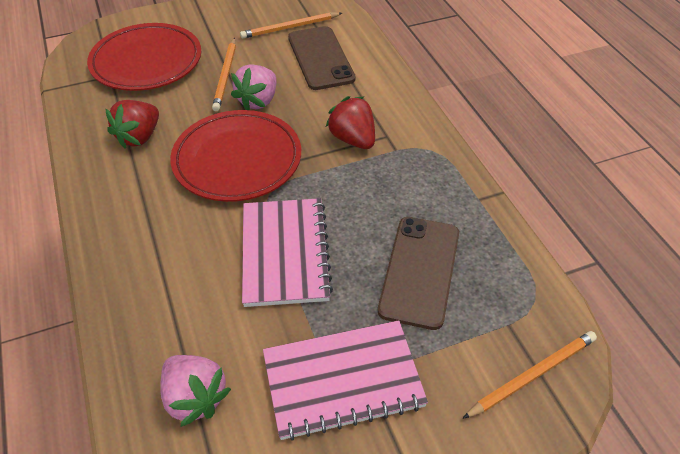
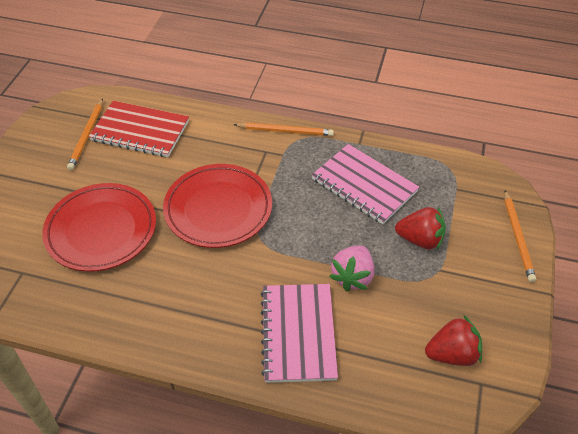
brown phone: 2 -> 0
pink strawberry: 2 -> 1
red notebook: 0 -> 1

